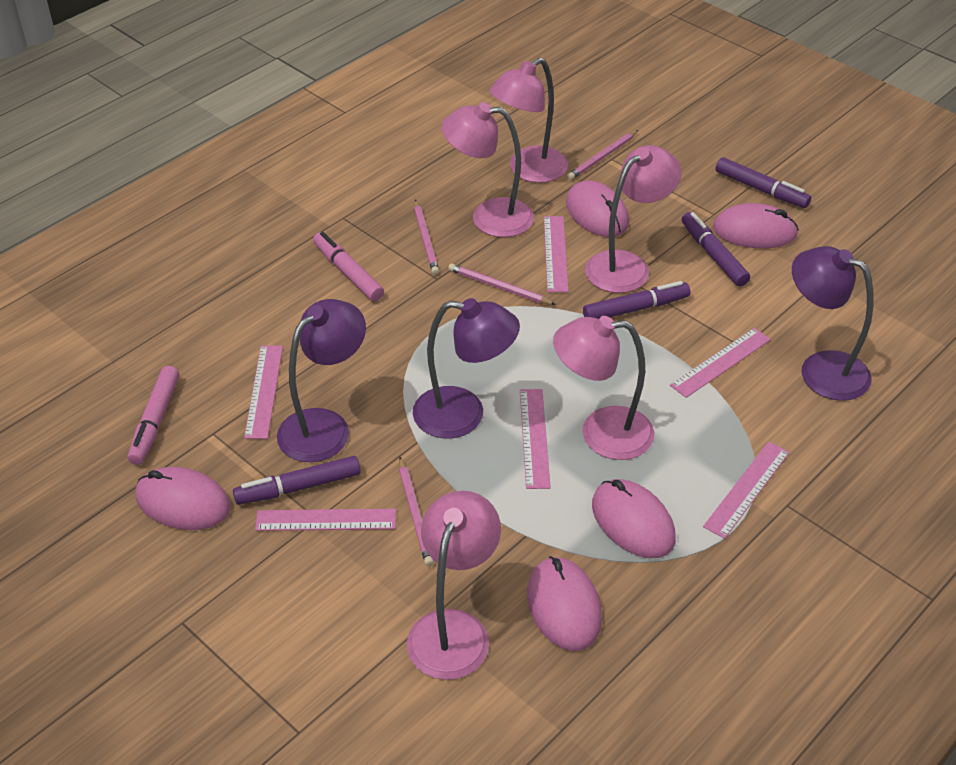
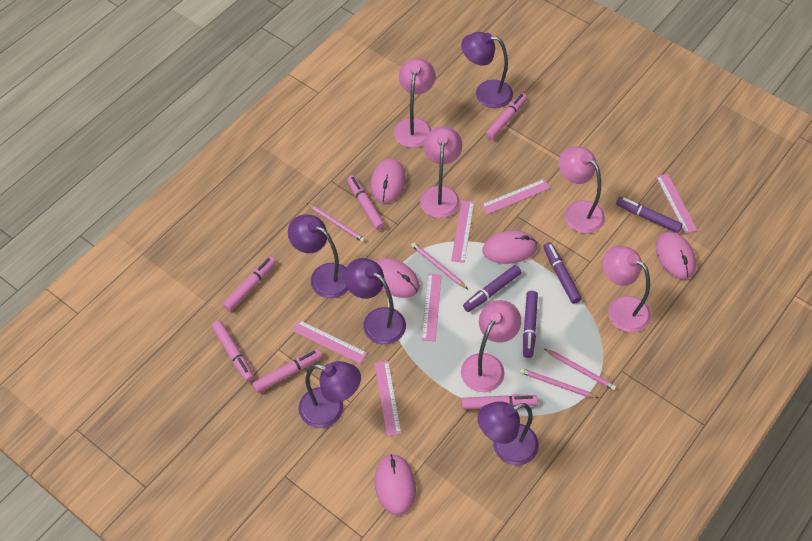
pink marker: 2 -> 6
purple lamp: 3 -> 5

